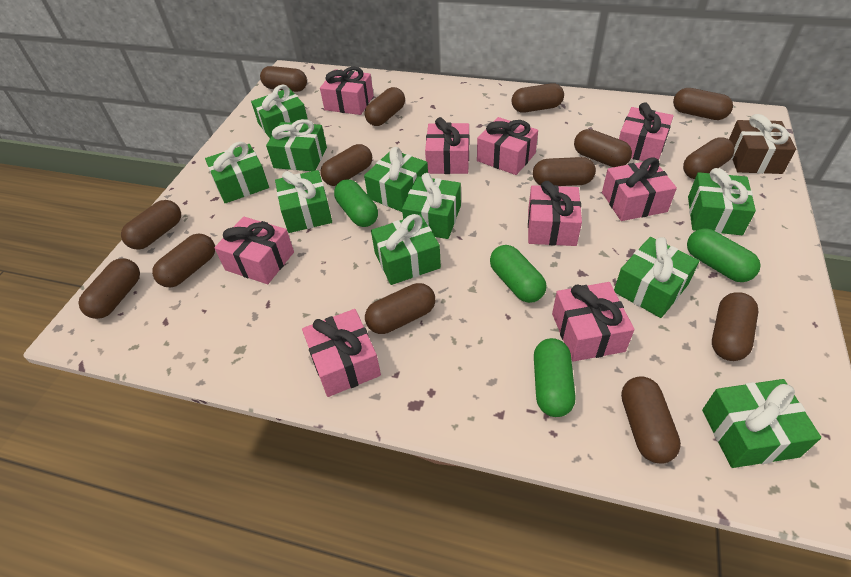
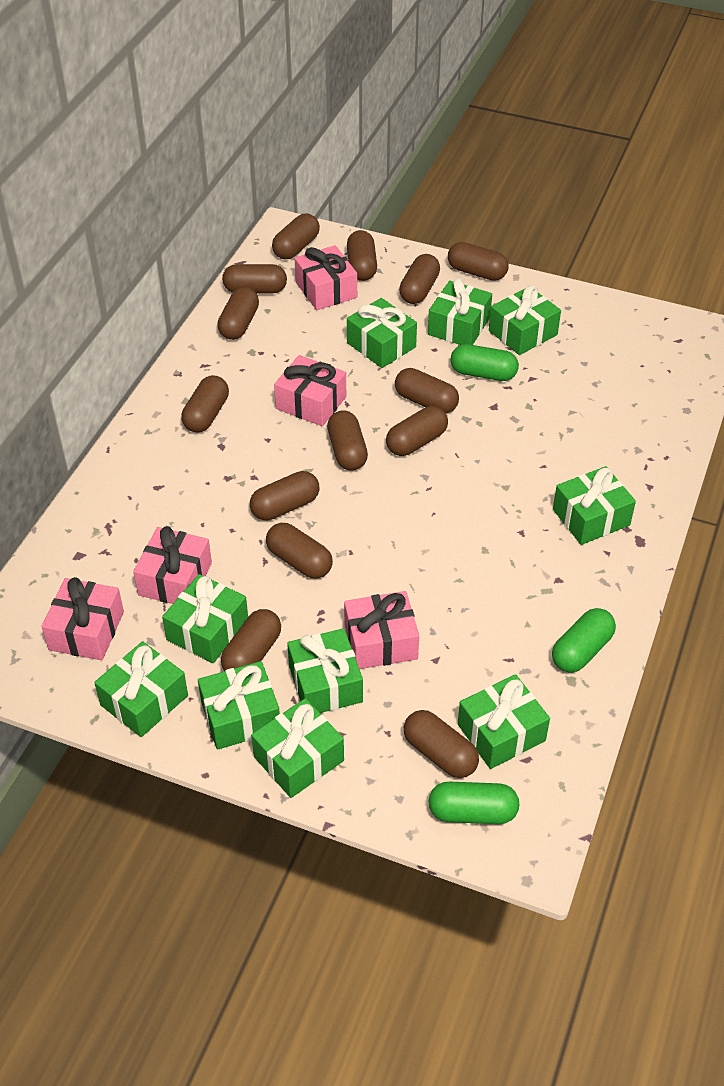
brown gift: 1 -> 0
green capsule: 4 -> 3
pink gift: 9 -> 5

